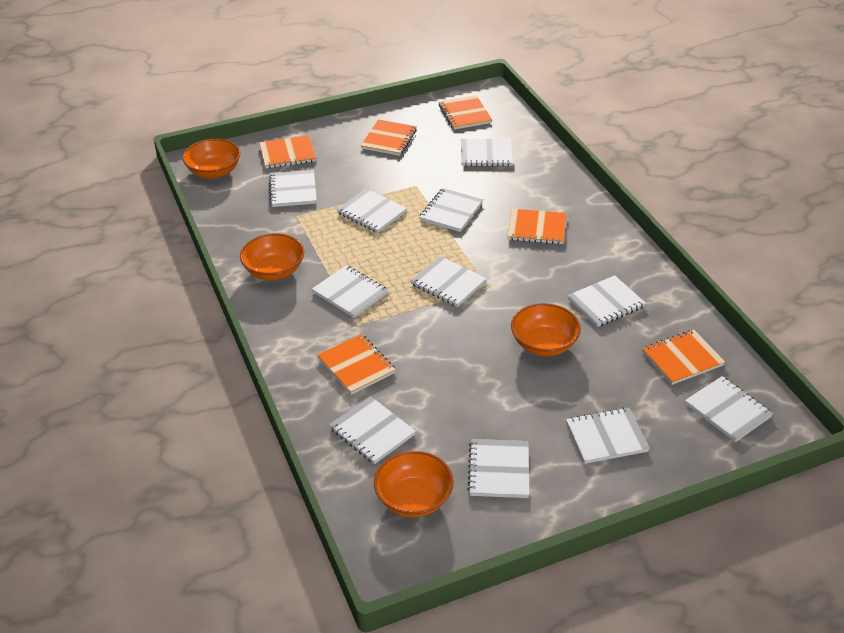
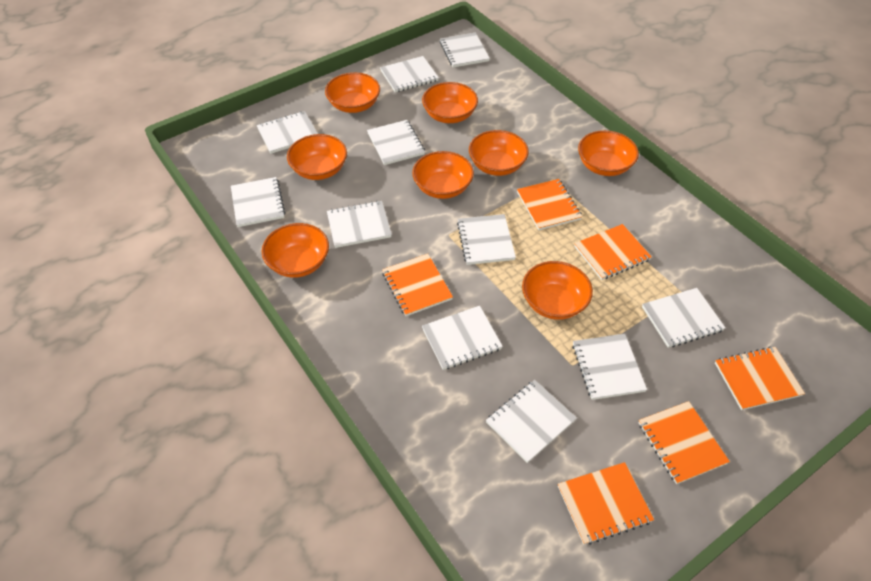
orange bowl: 4 -> 8

